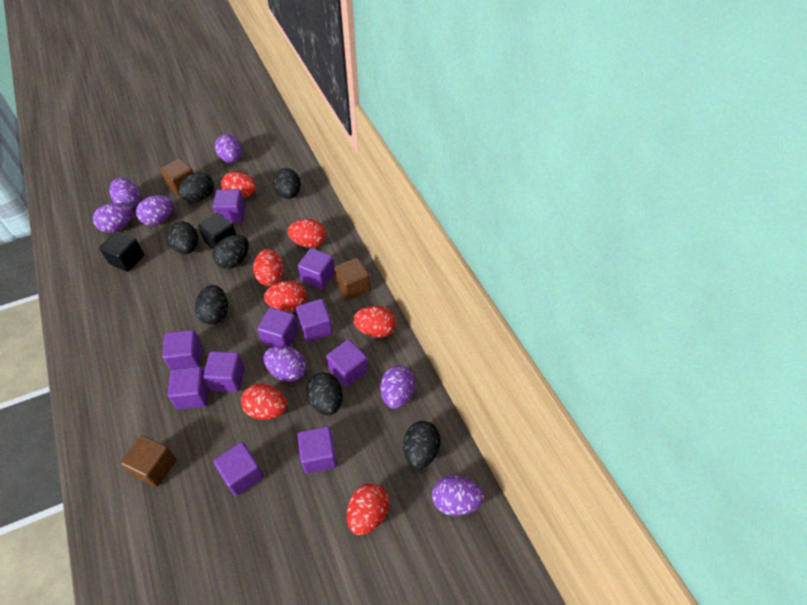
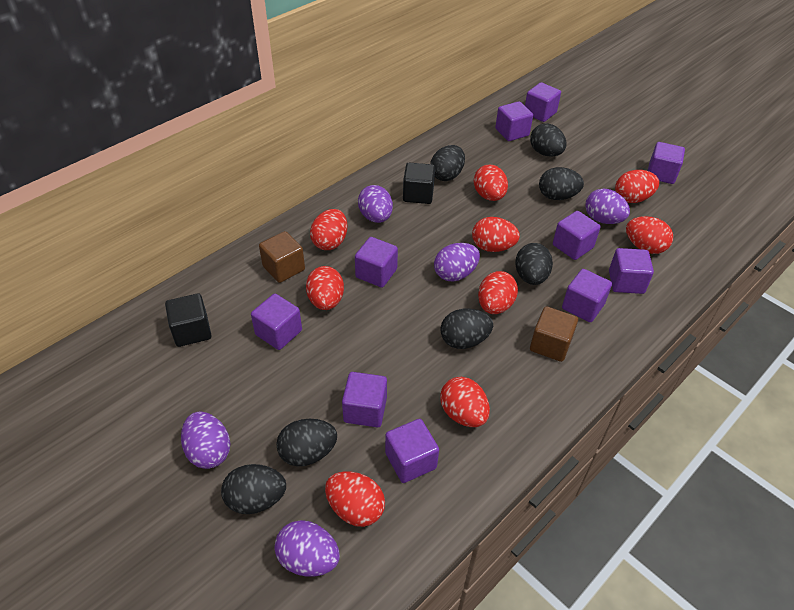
brown cube: 3 -> 2
purple egg: 7 -> 5
red egg: 7 -> 9

